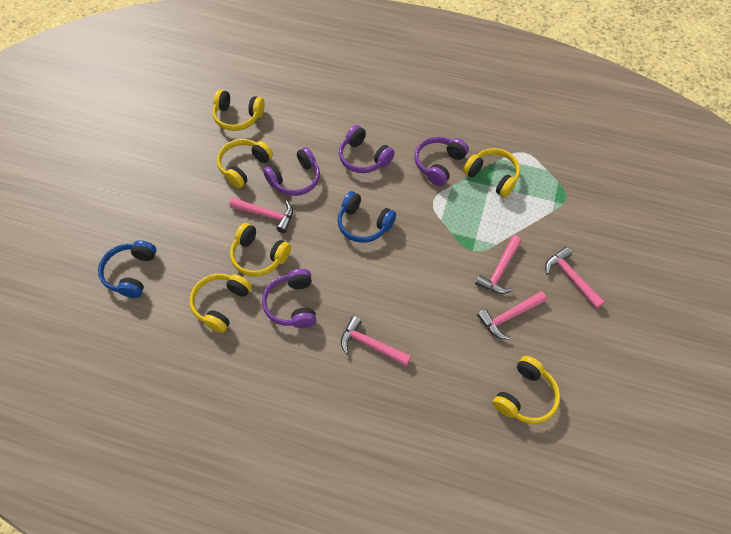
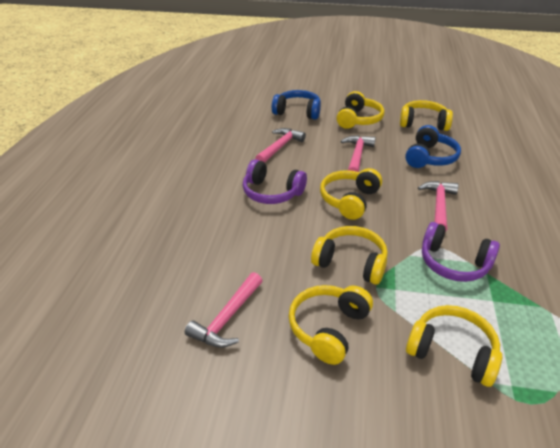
pink hammer: 5 -> 4
purple headphones: 4 -> 2

